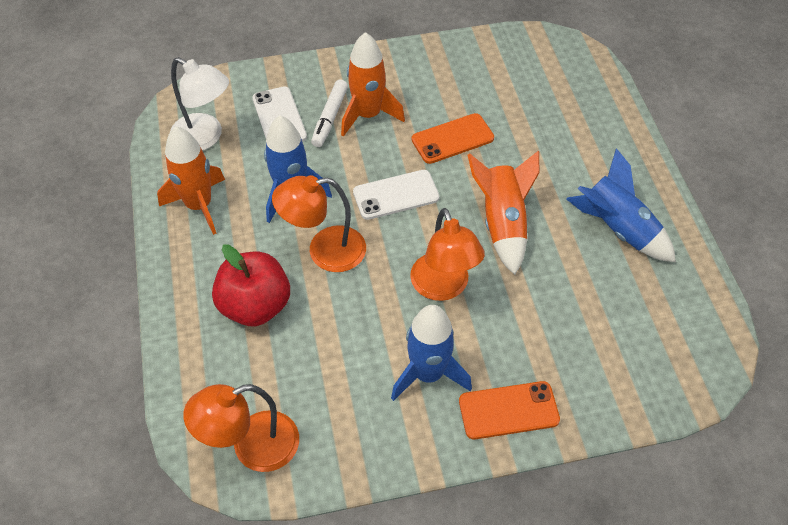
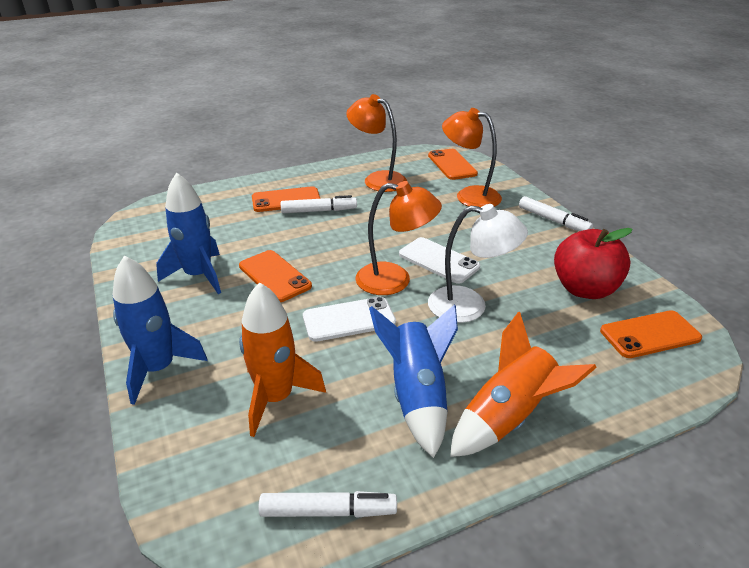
orange phone: 2 -> 4
orange rocket: 3 -> 2
white marker: 1 -> 3

